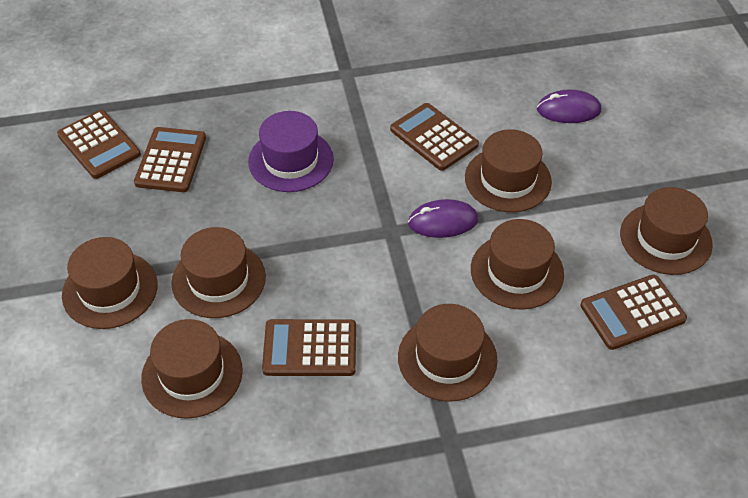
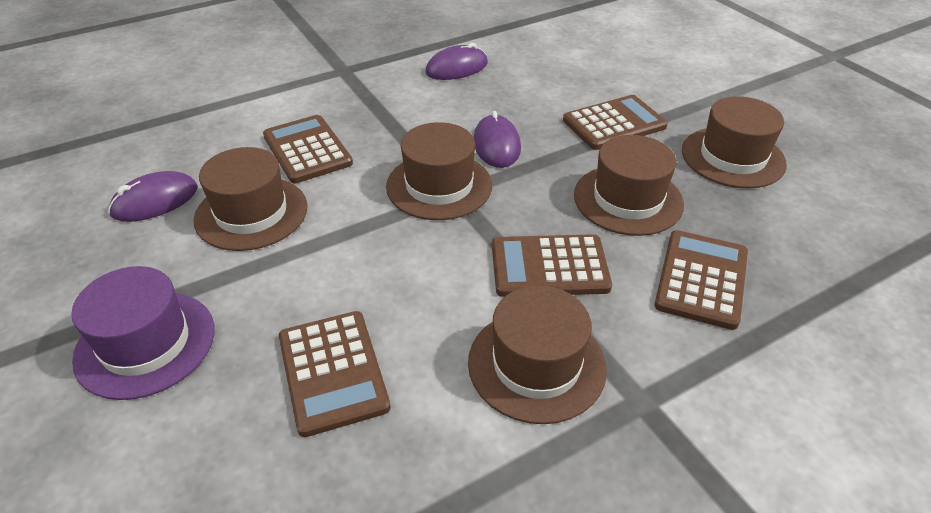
brown hat: 7 -> 5
purple mouse: 2 -> 3

